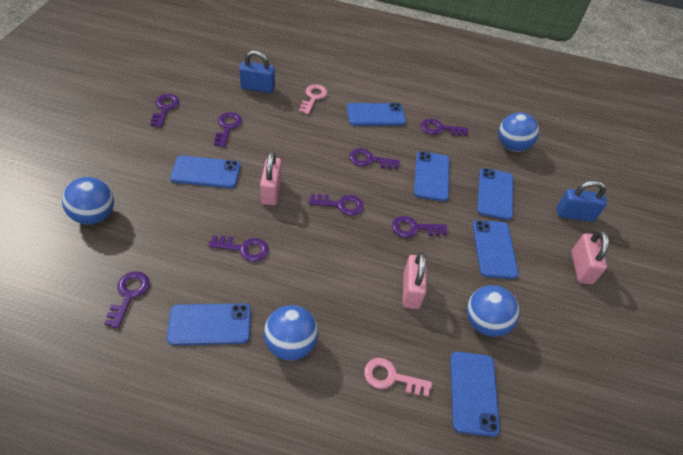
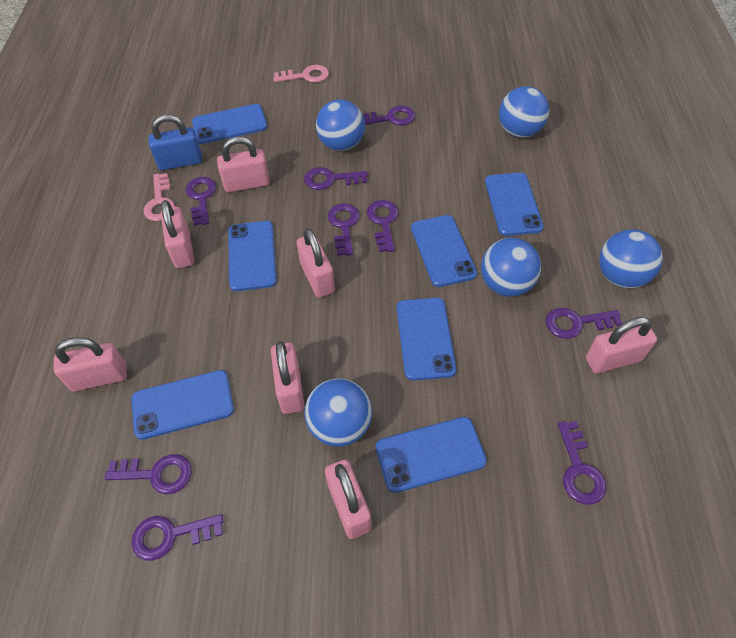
blue ball: 4 -> 5
blue padlock: 2 -> 1
pink padlock: 3 -> 7
purple key: 8 -> 9

